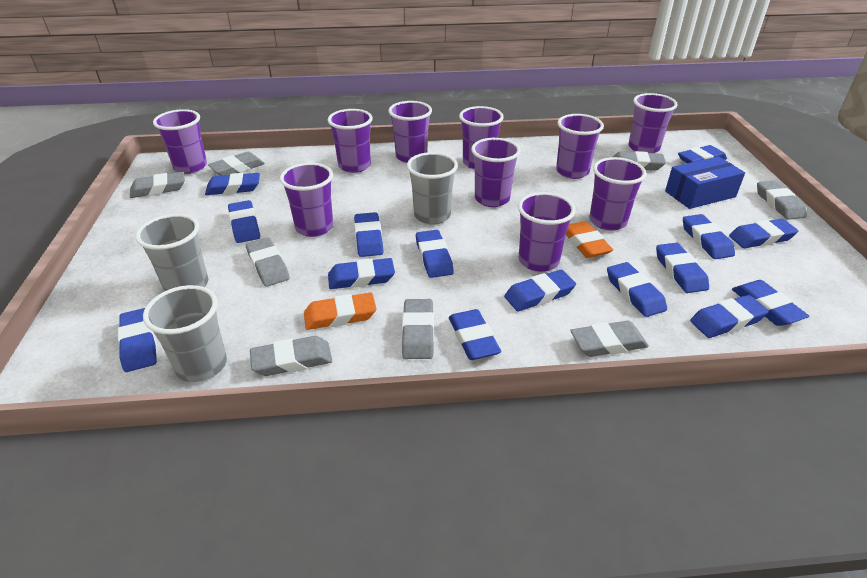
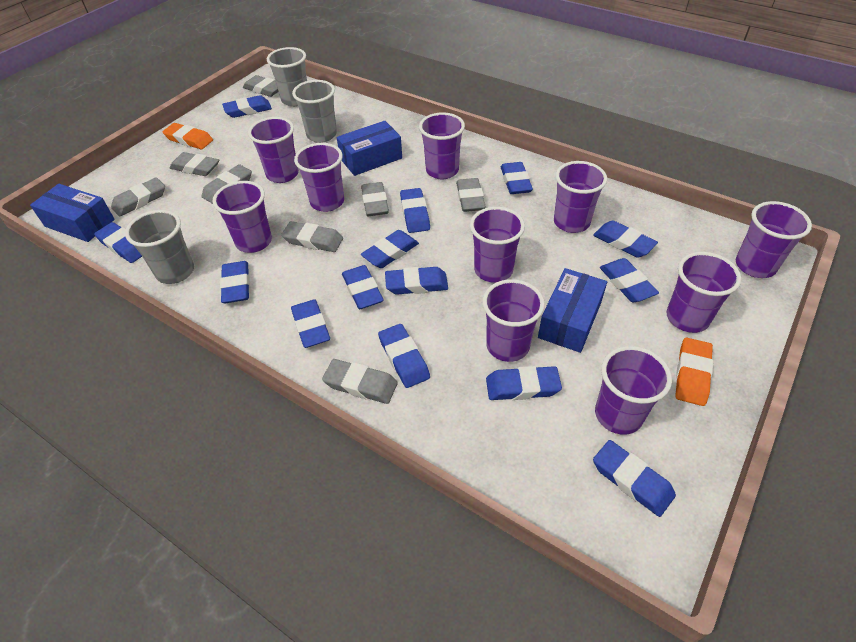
blue box: 1 -> 3
blue eraser: 15 -> 14

